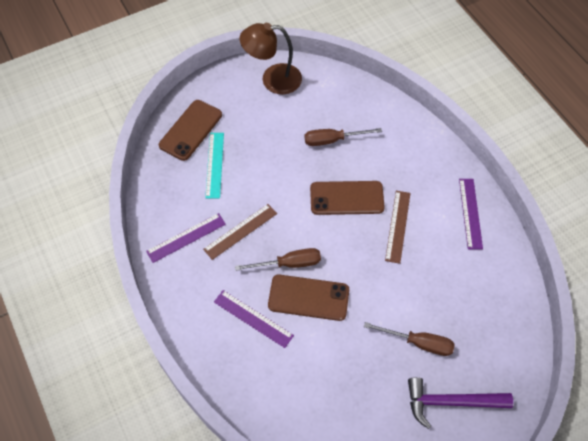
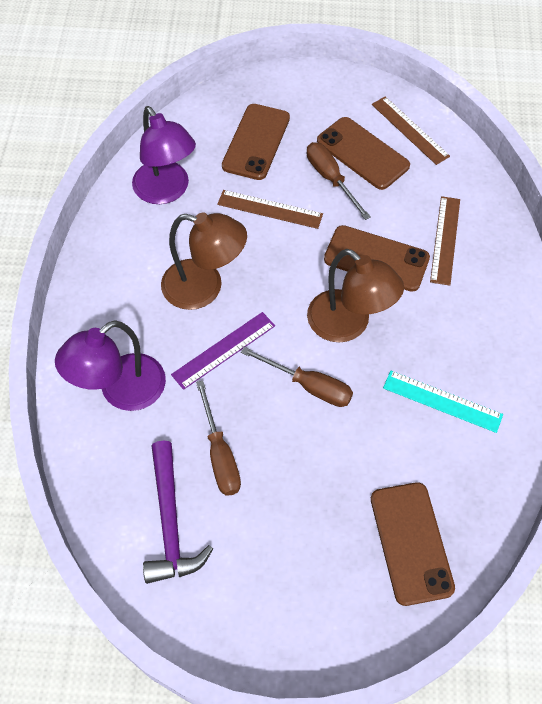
brown lamp: 1 -> 2
brown phone: 3 -> 4
brown ruler: 2 -> 3
purple lamp: 0 -> 2
purple ruler: 3 -> 1

